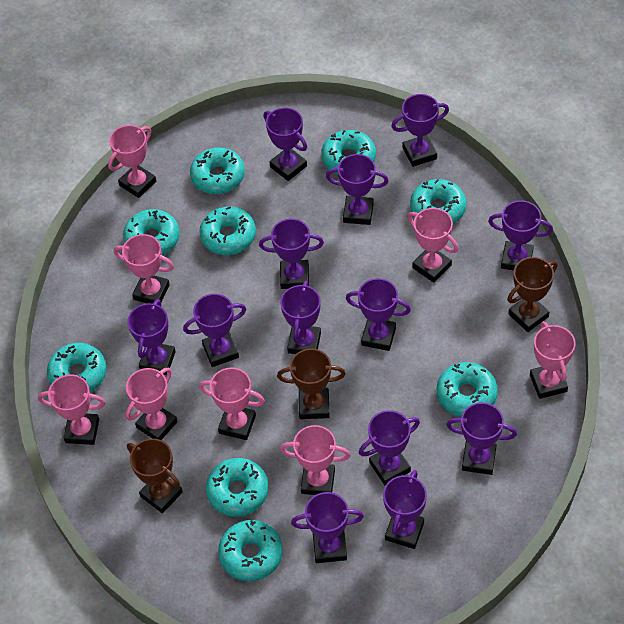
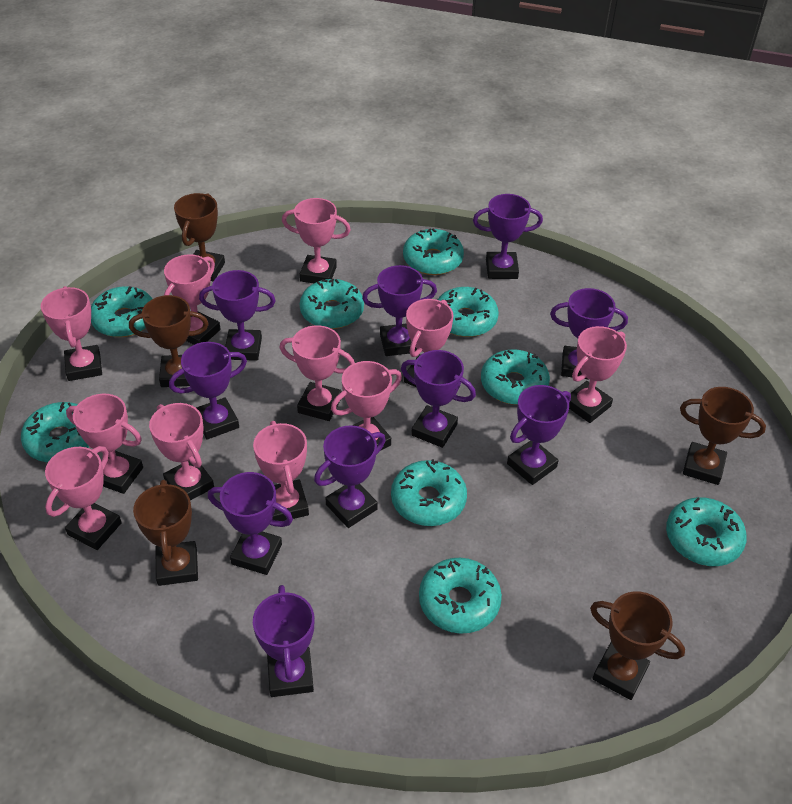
brown trophy: 3 -> 5
pink trophy: 8 -> 11
purple trophy: 13 -> 10

